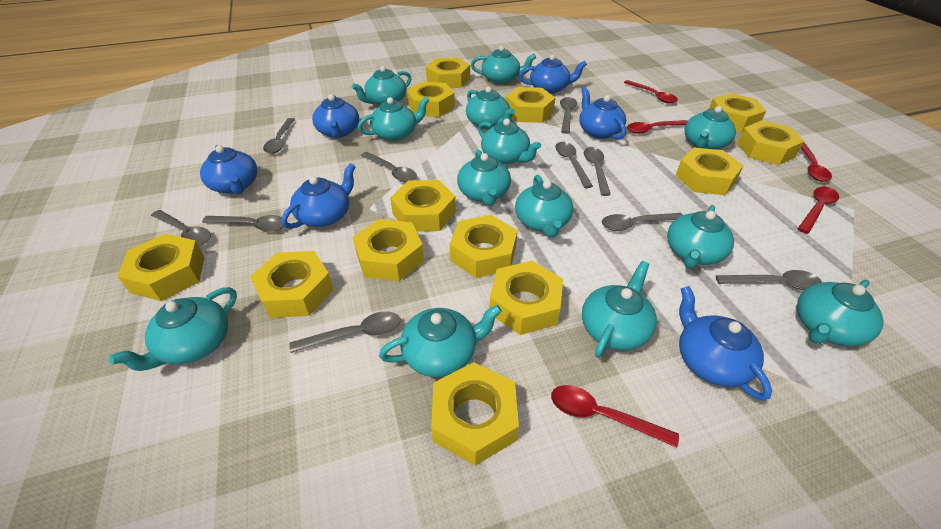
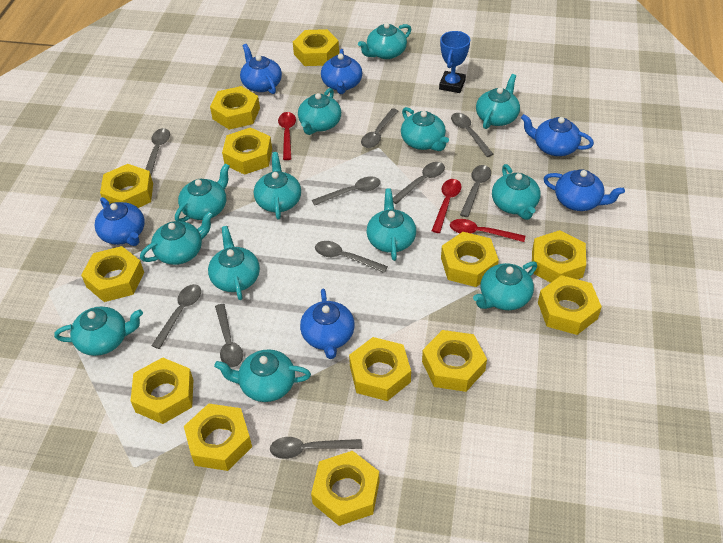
blue trophy: 0 -> 1
red spoon: 5 -> 3

